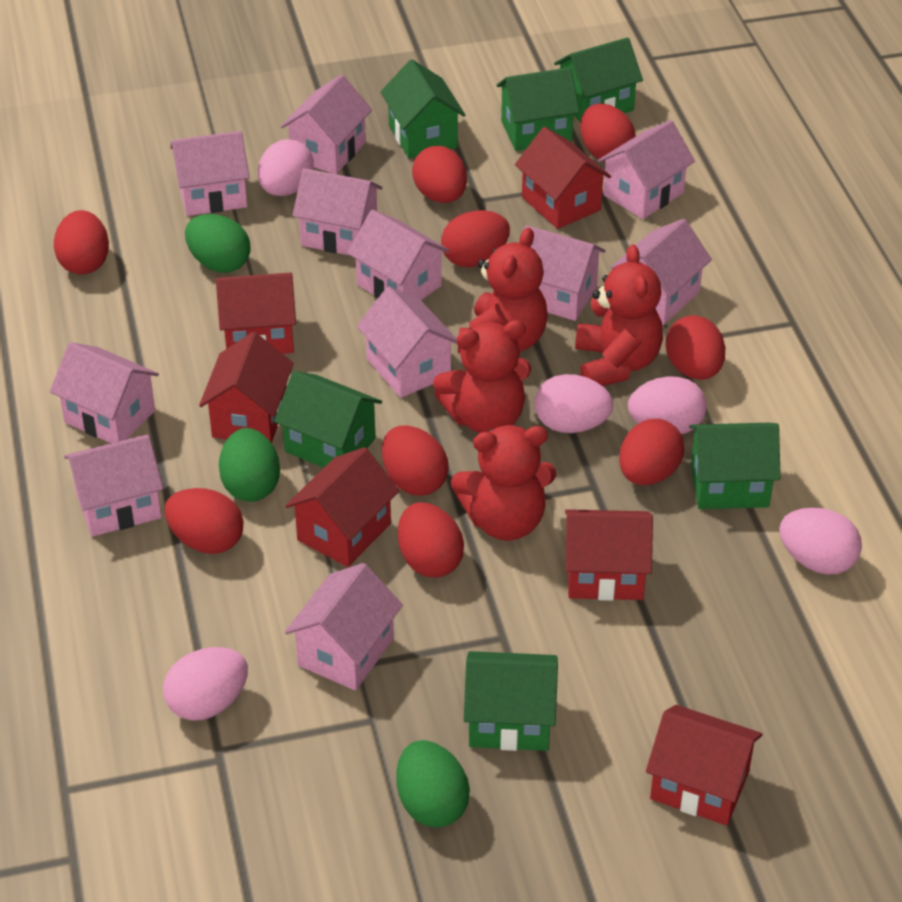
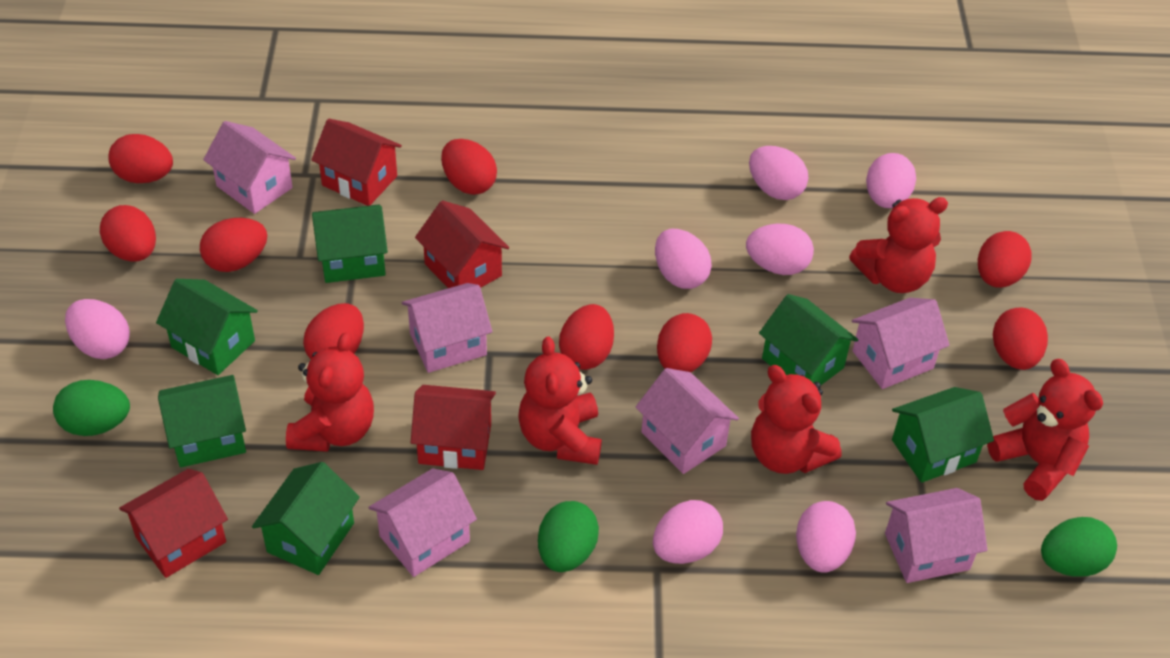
pink egg: 5 -> 7
pink house: 11 -> 6
red house: 6 -> 4
red teddy bear: 4 -> 5

